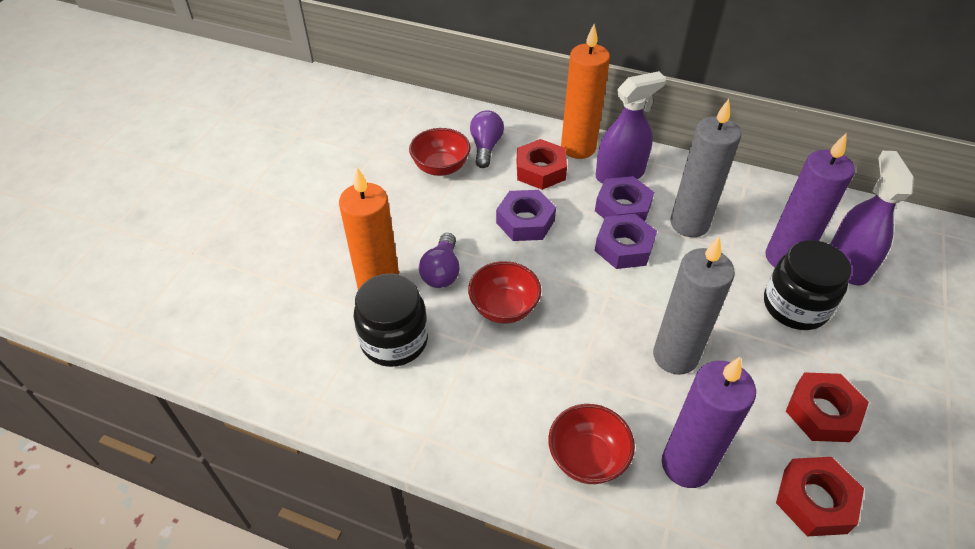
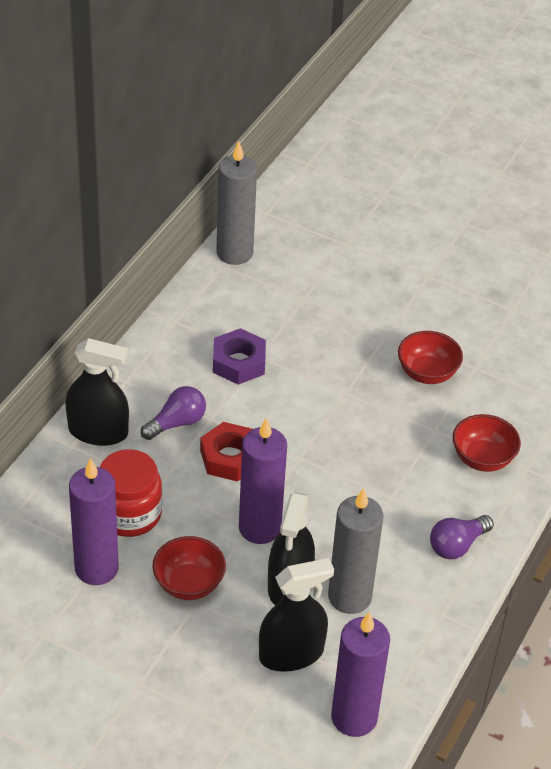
black jar: 2 -> 0
black spray bottle: 0 -> 3
orange candle: 2 -> 0
purple candle: 2 -> 3
purple nut: 3 -> 1
purple spray bottle: 2 -> 0
red jar: 0 -> 1
red nut: 3 -> 1

